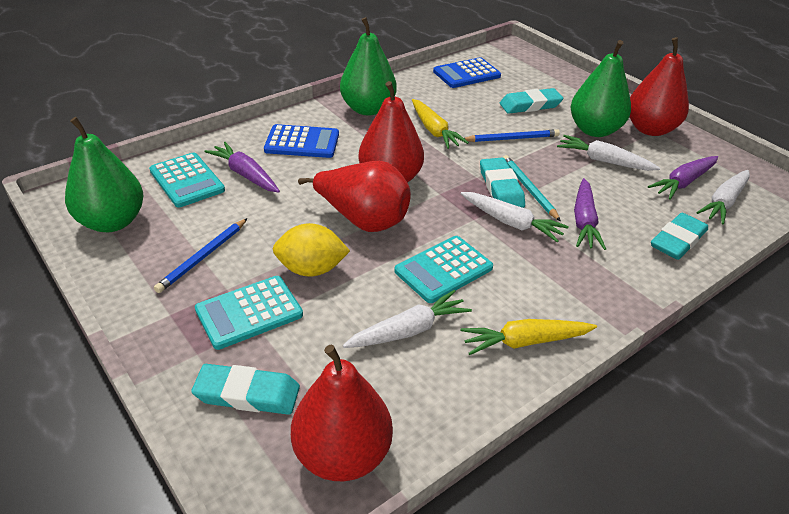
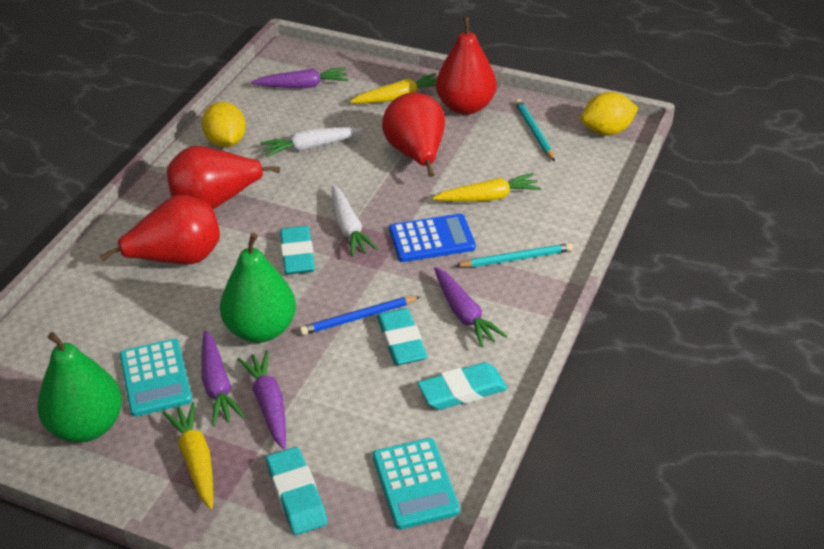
blue calculator: 2 -> 1
blue pencil: 2 -> 1
green pear: 3 -> 2
purple carrot: 3 -> 4
turquoise calculator: 3 -> 2
turquoise pencil: 1 -> 2
white carrot: 4 -> 2
yellow carrot: 2 -> 3
yellow lemon: 1 -> 2

